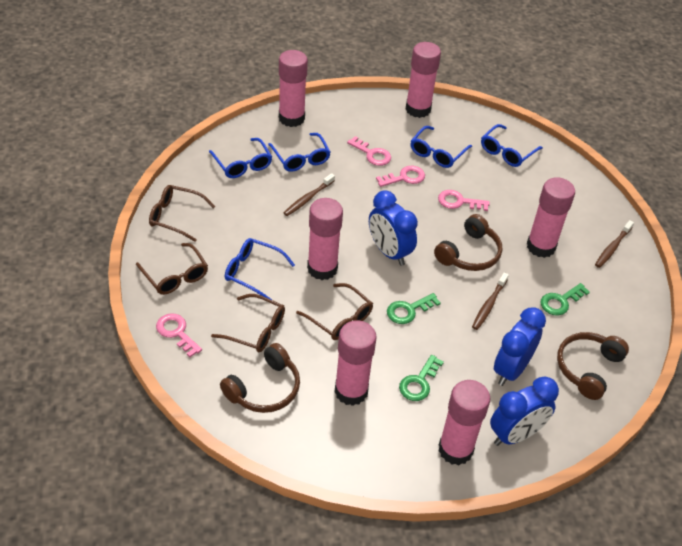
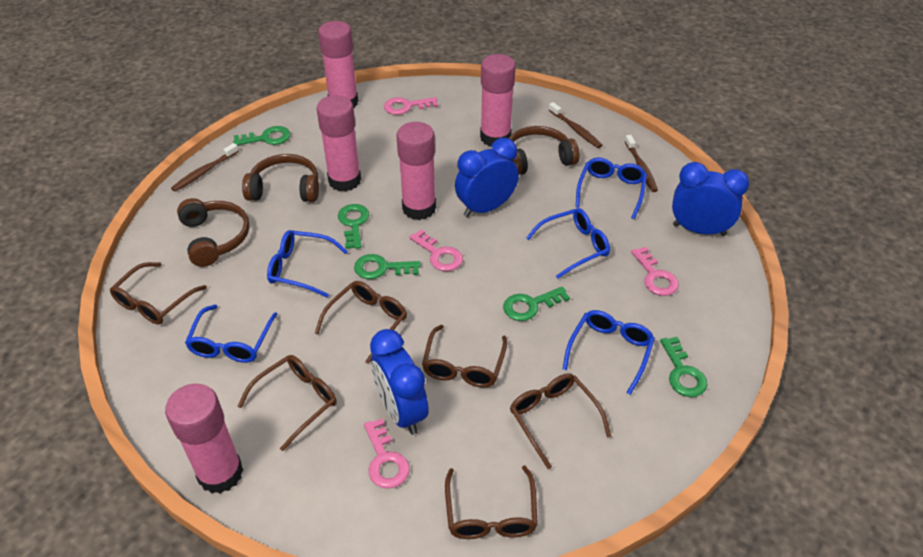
brown glasses: 4 -> 6
green key: 3 -> 5
pink glue stick: 6 -> 5

